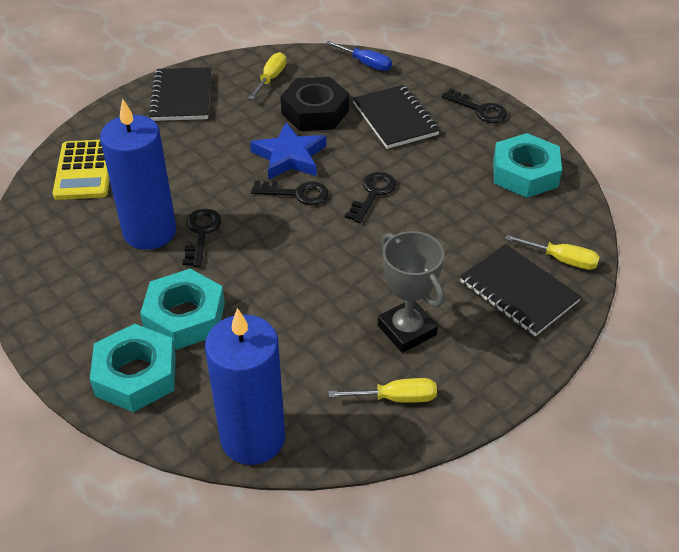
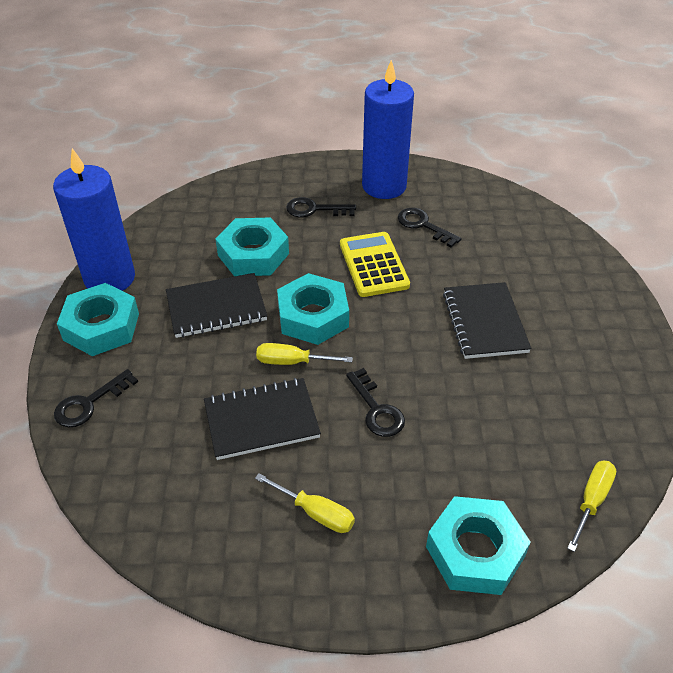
black nut: 1 -> 0
blue screwdriver: 1 -> 0
blue star: 1 -> 0
grey trophy: 1 -> 0
turquoise nut: 3 -> 4

